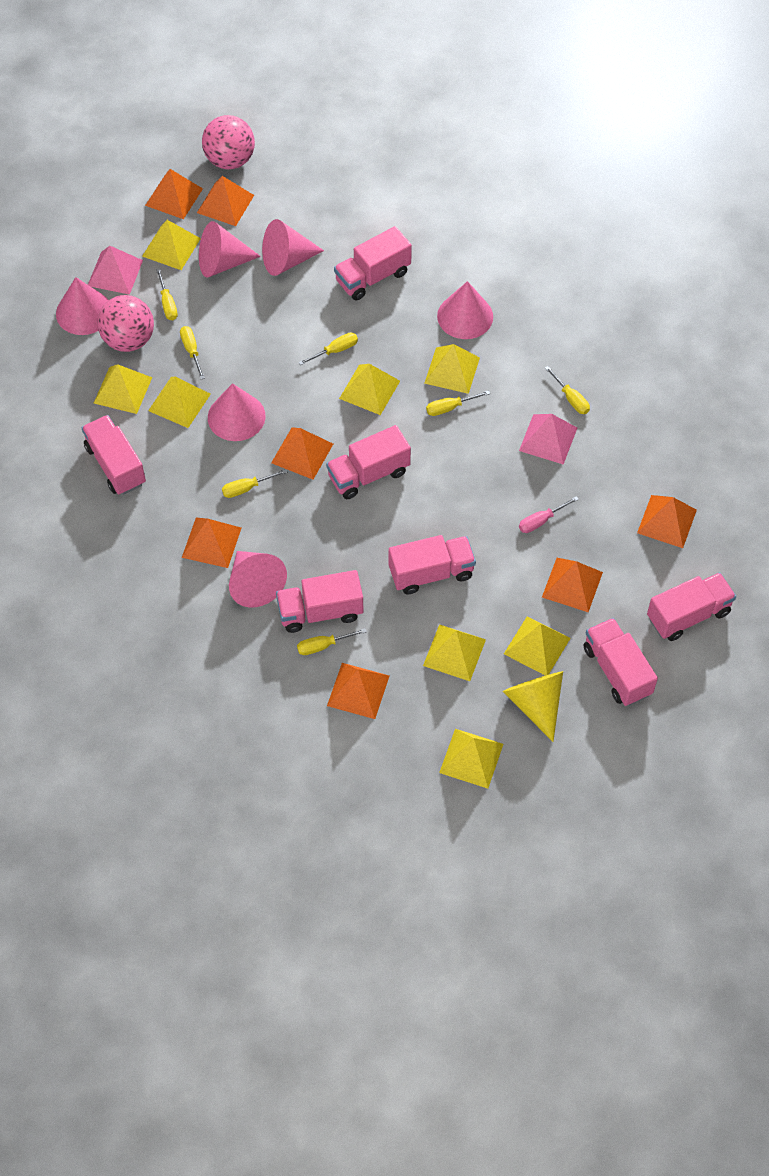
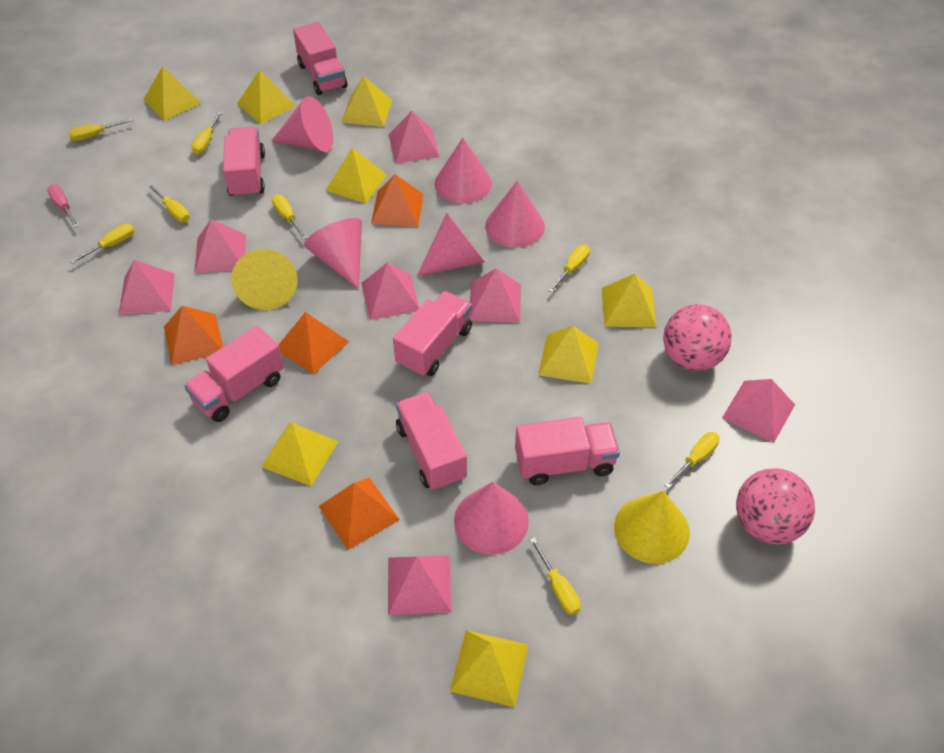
orange pyramid: 7 -> 4
pink pyramid: 2 -> 7
pink truck: 7 -> 6
yellow cone: 1 -> 2
yellow screwdriver: 7 -> 8

